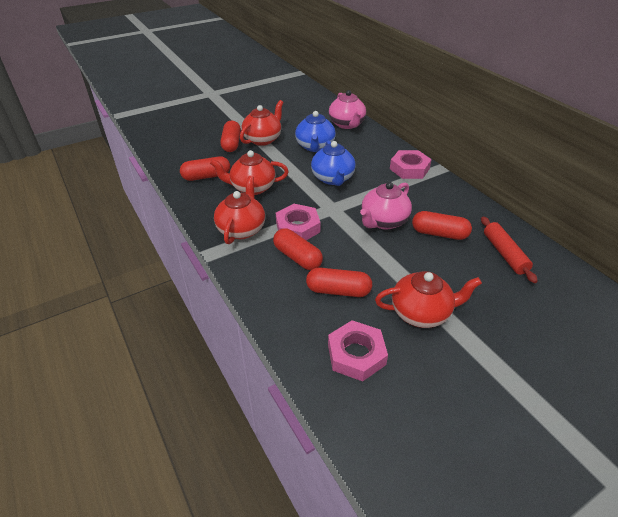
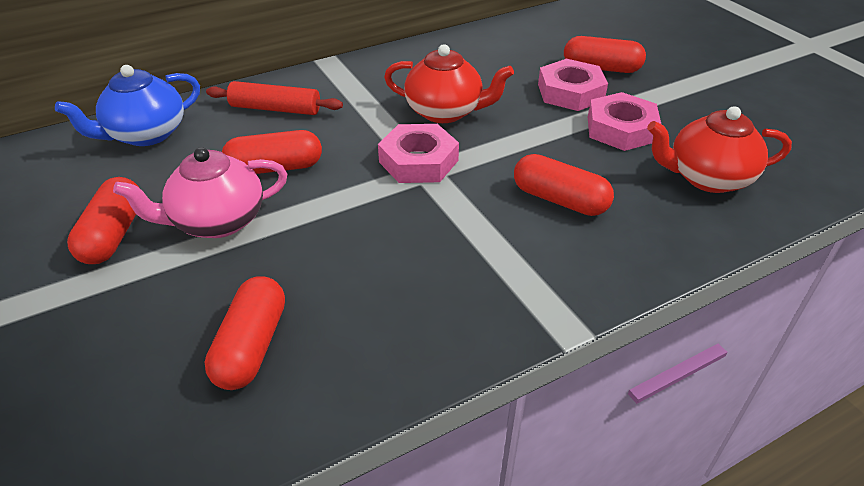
blue teapot: 2 -> 1
pink teapot: 2 -> 1
red teapot: 4 -> 2

